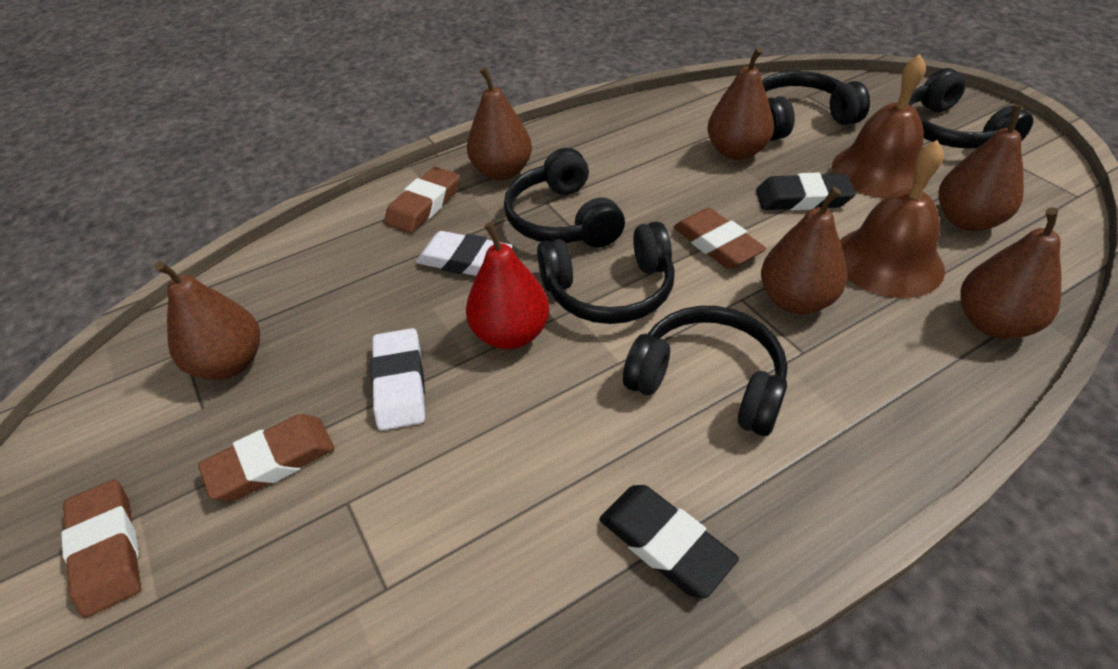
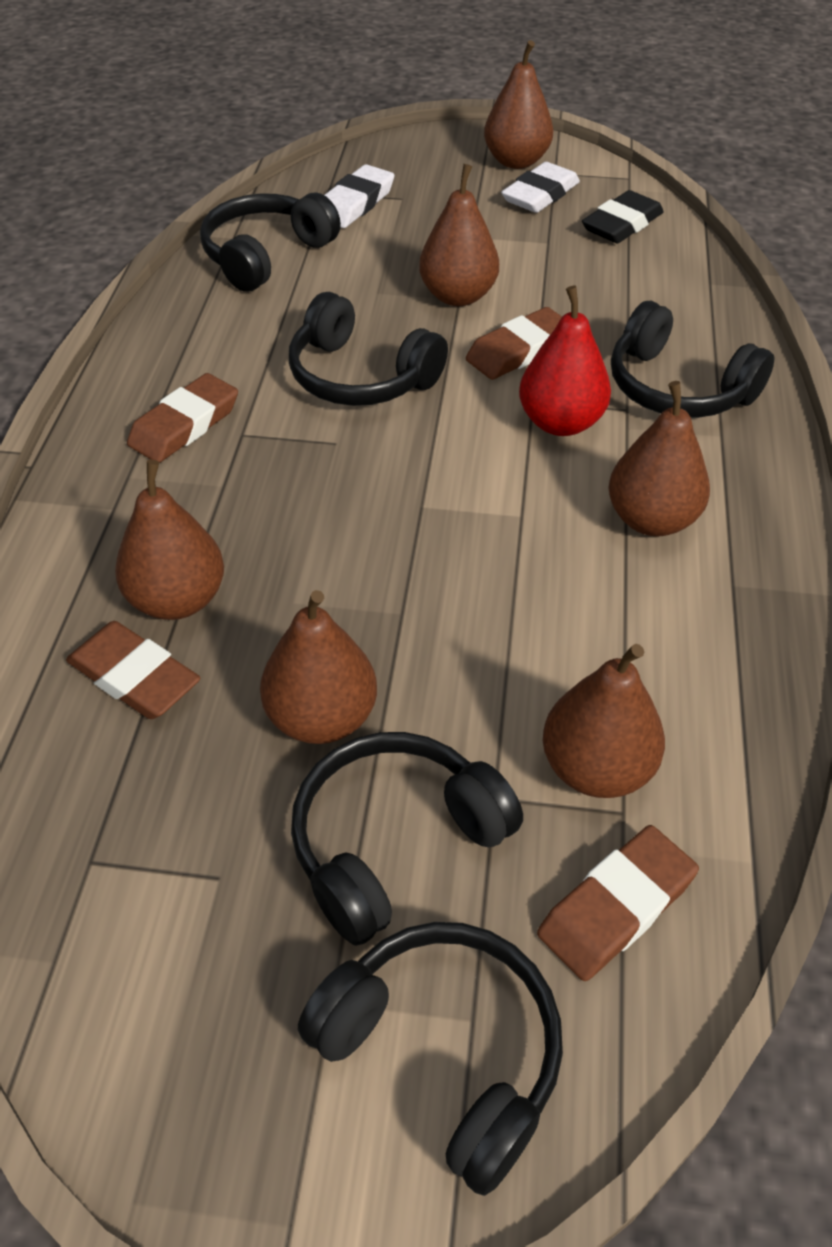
black eraser: 2 -> 1
brown bell: 2 -> 0

